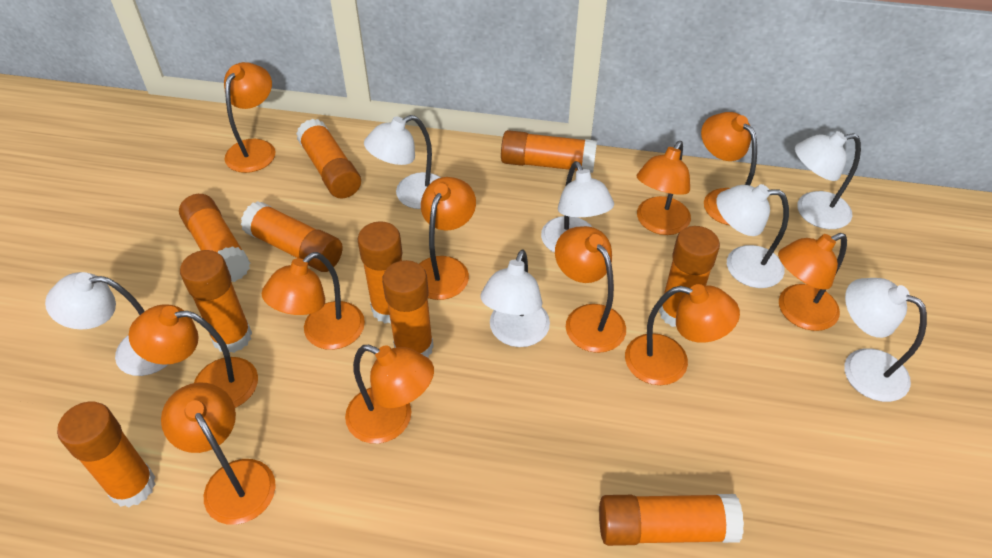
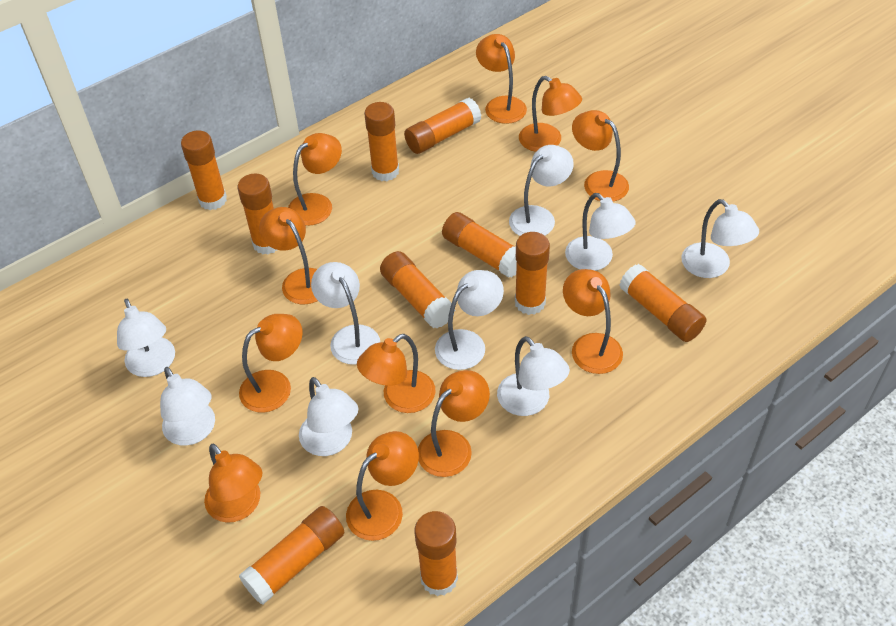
white lamp: 7 -> 9

